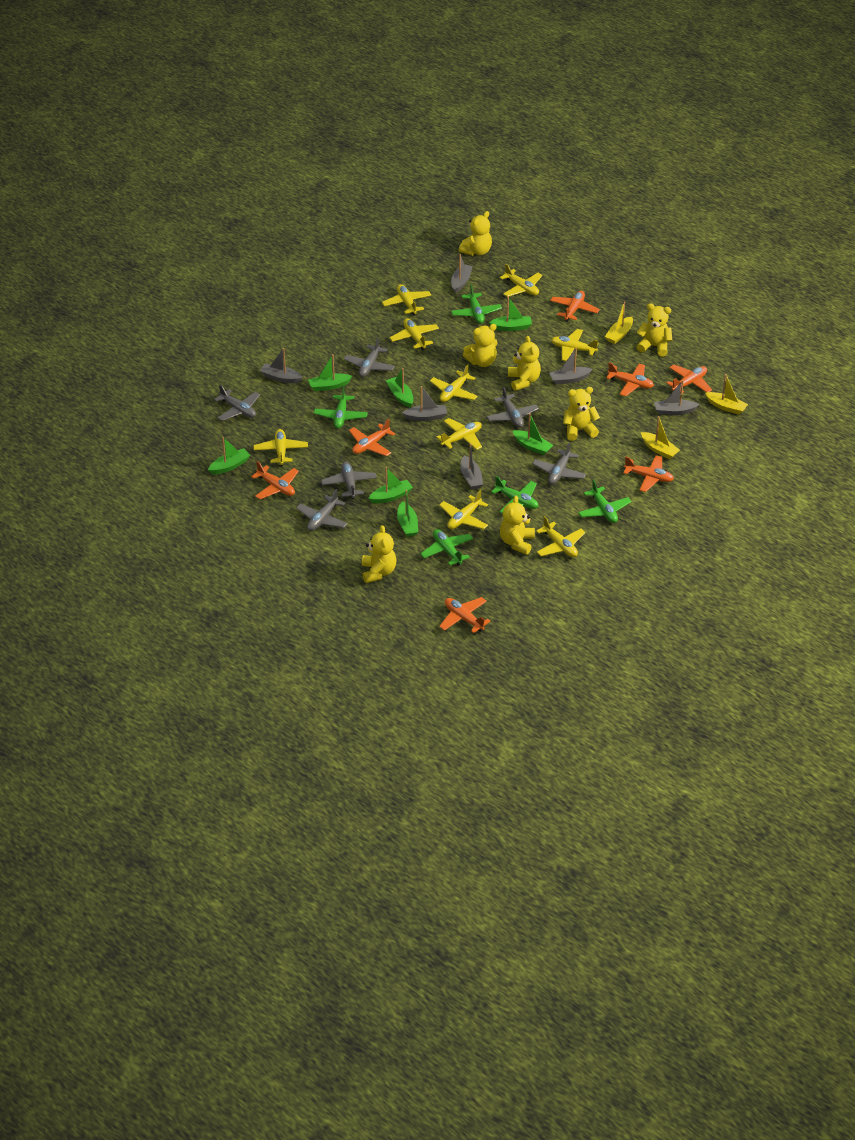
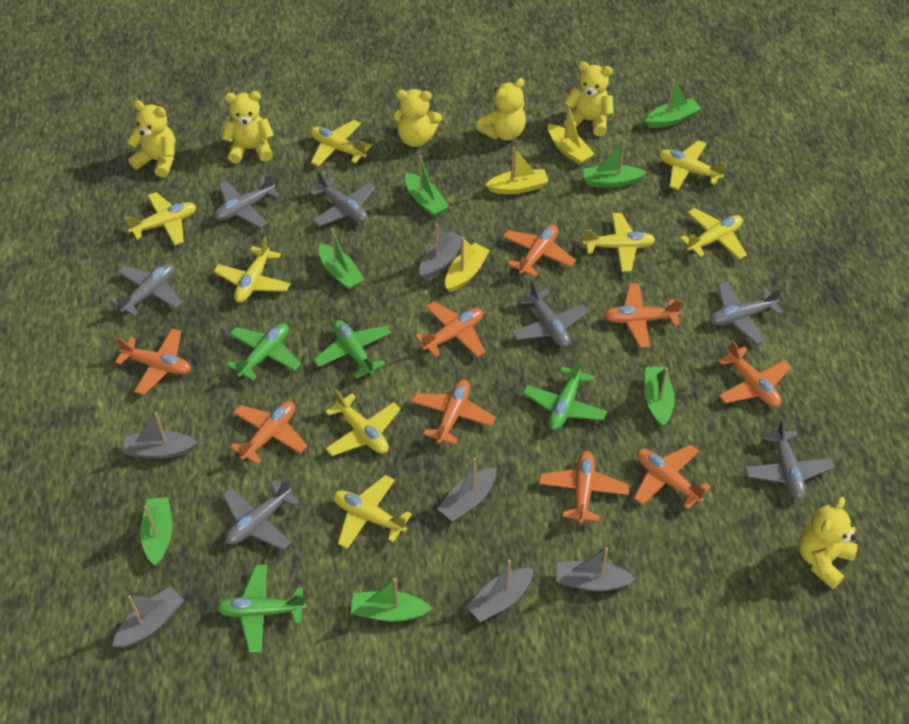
green plane: 5 -> 4
grey plane: 6 -> 7
orange plane: 7 -> 9
yellow plane: 9 -> 8
yellow teddy bear: 7 -> 6

